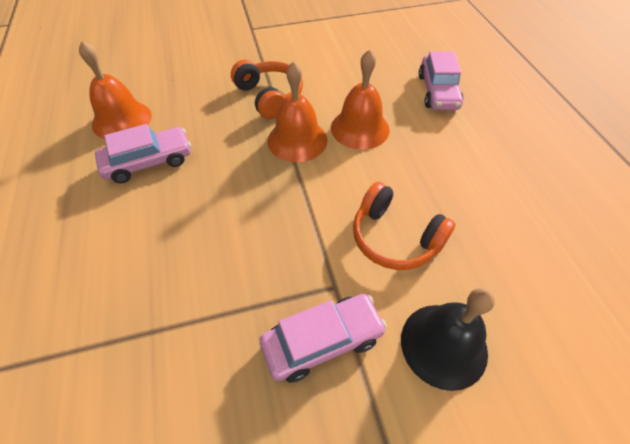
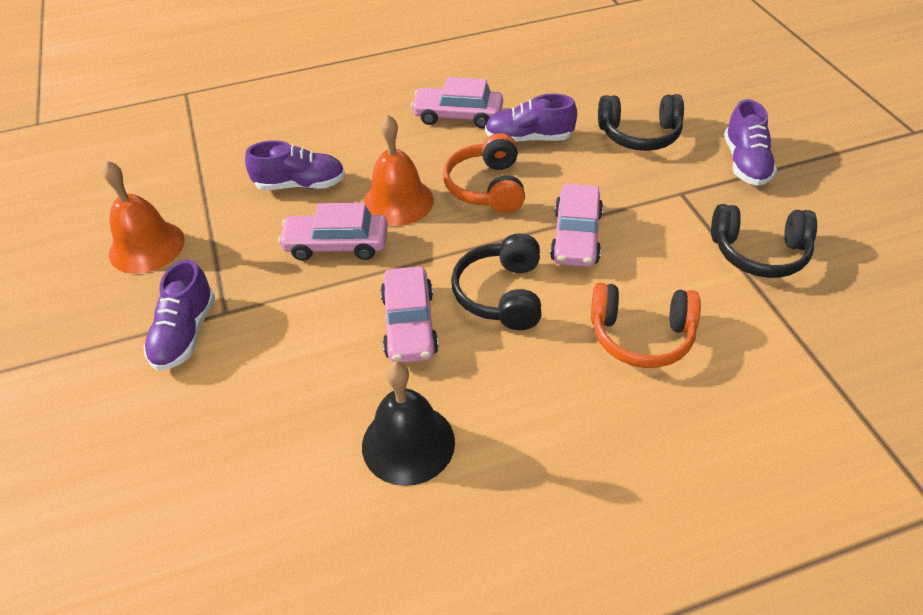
black headphones: 0 -> 3
orange bell: 3 -> 2
pink car: 3 -> 4
purple shoe: 0 -> 4

